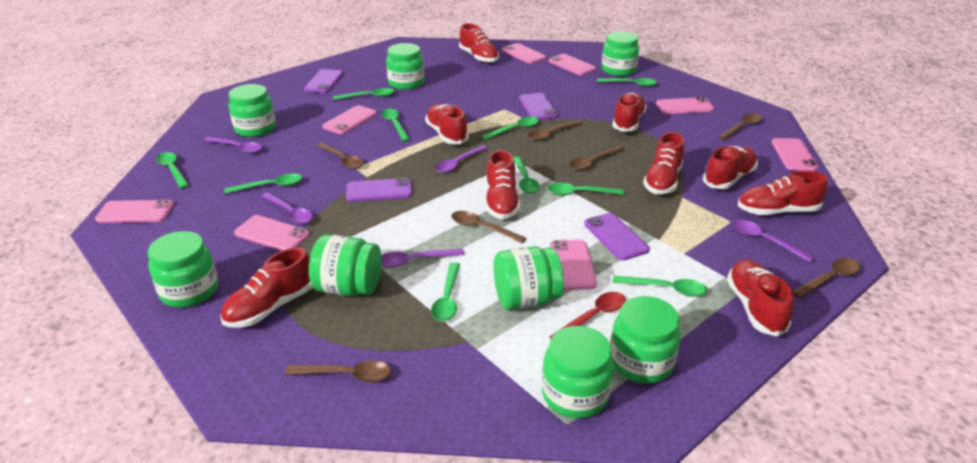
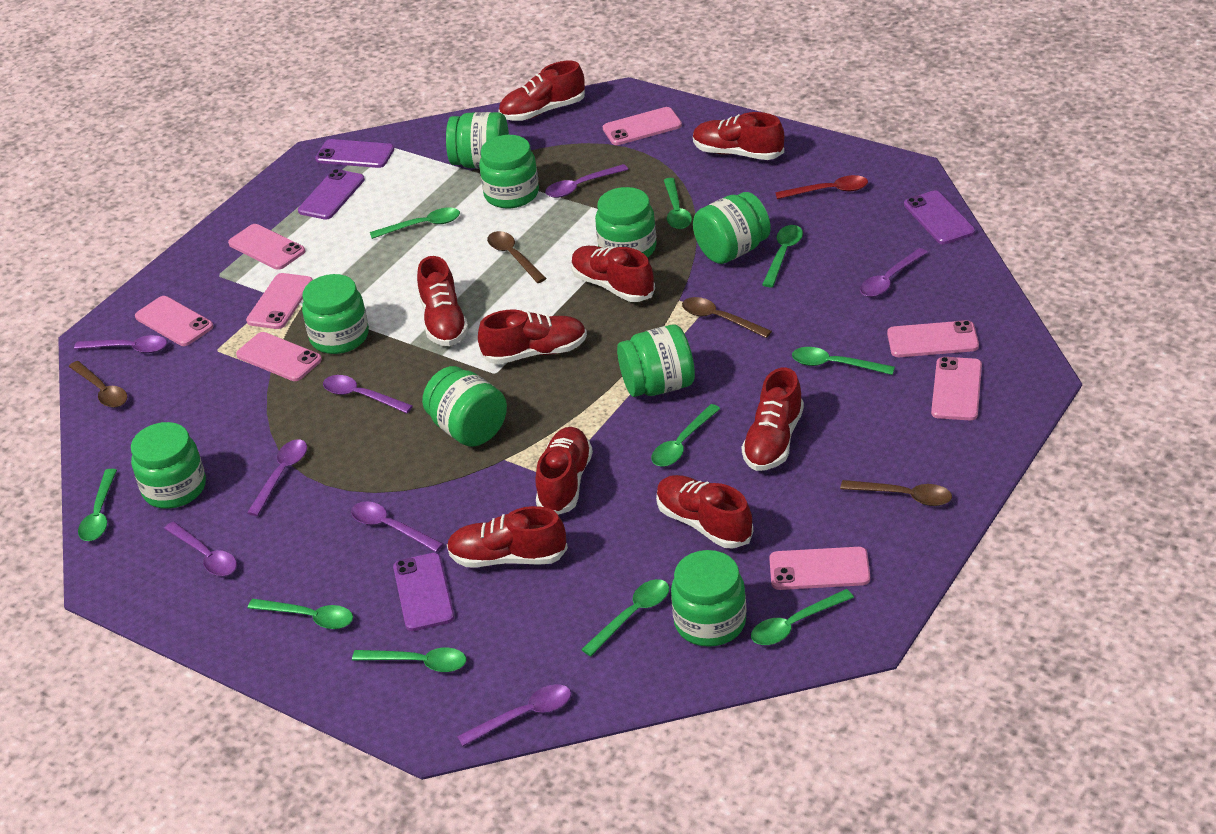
brown spoon: 7 -> 4
green jar: 8 -> 9
purple spoon: 5 -> 8

